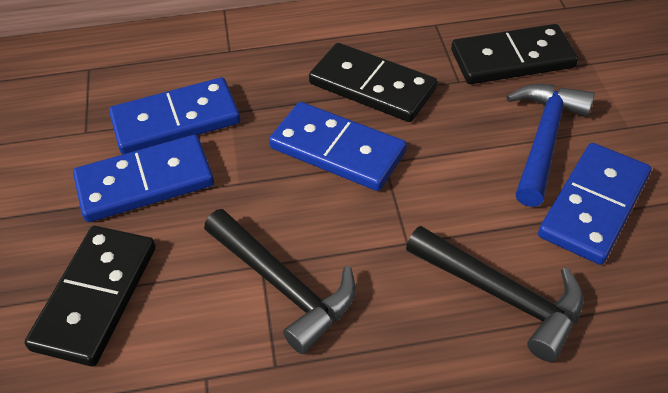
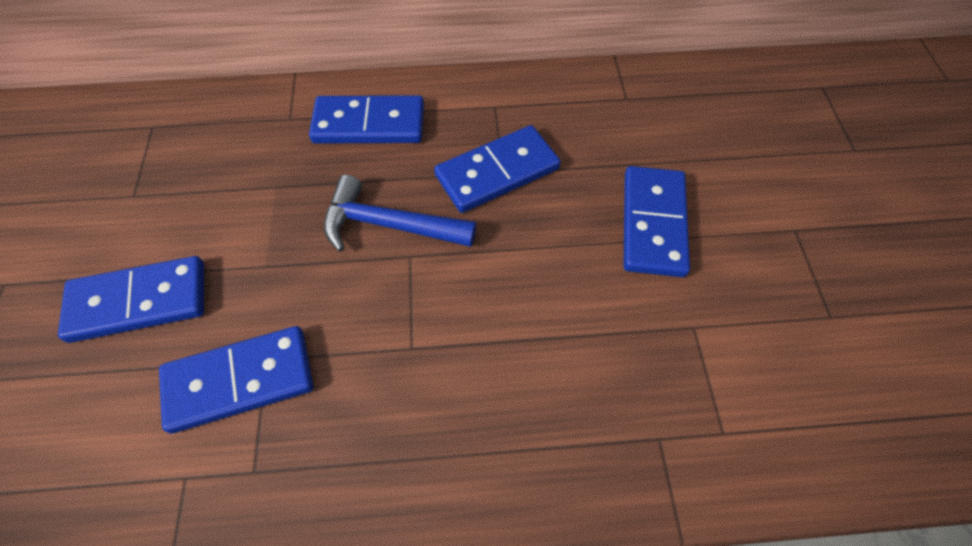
black domino: 3 -> 0
black hammer: 2 -> 0
blue domino: 4 -> 5

